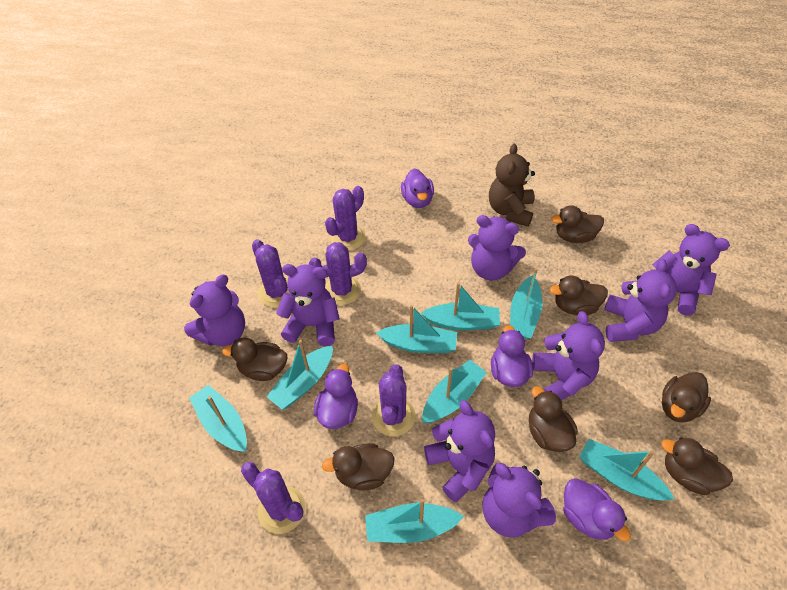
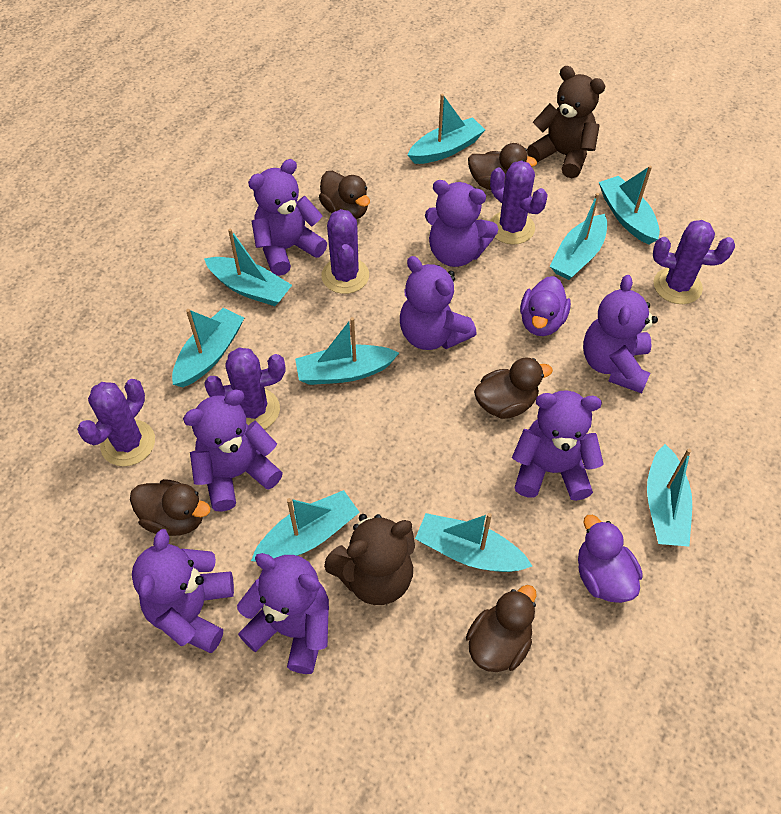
brown duck: 7 -> 5
brown teddy bear: 1 -> 2
purple duck: 4 -> 2
turquoise boat: 8 -> 9

